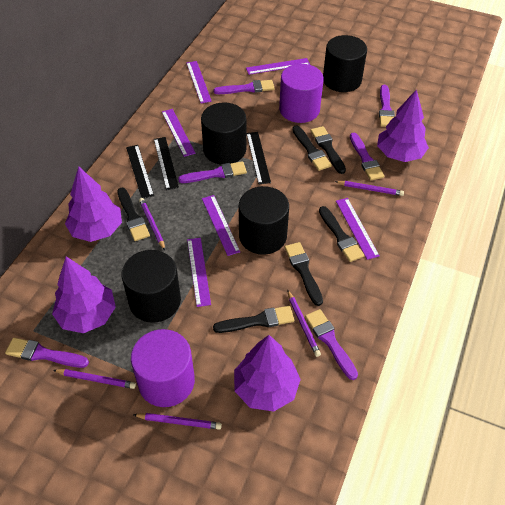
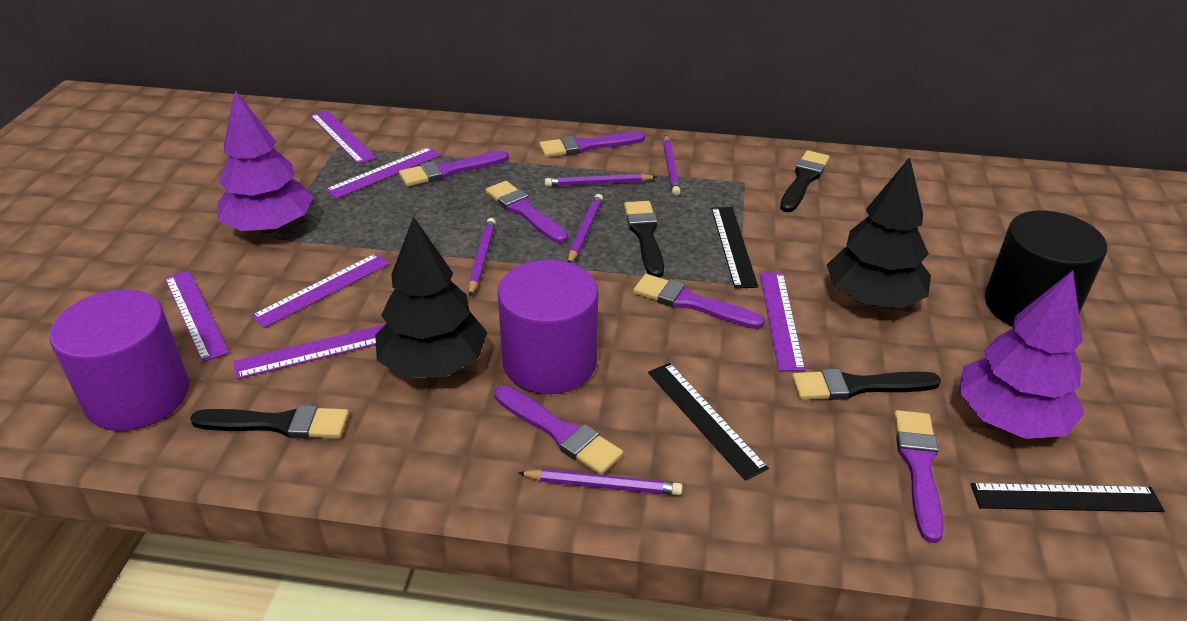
black brush: 6 -> 4
black cylinder: 4 -> 1
black tree: 0 -> 2
purple tree: 4 -> 2

